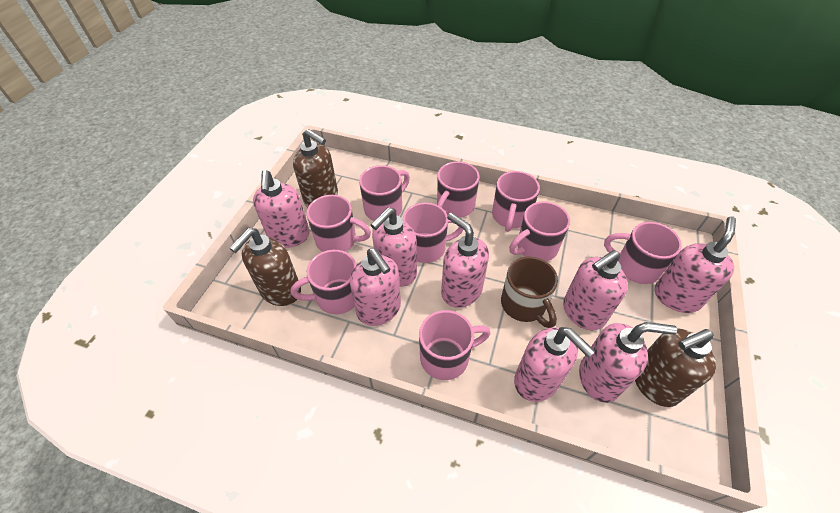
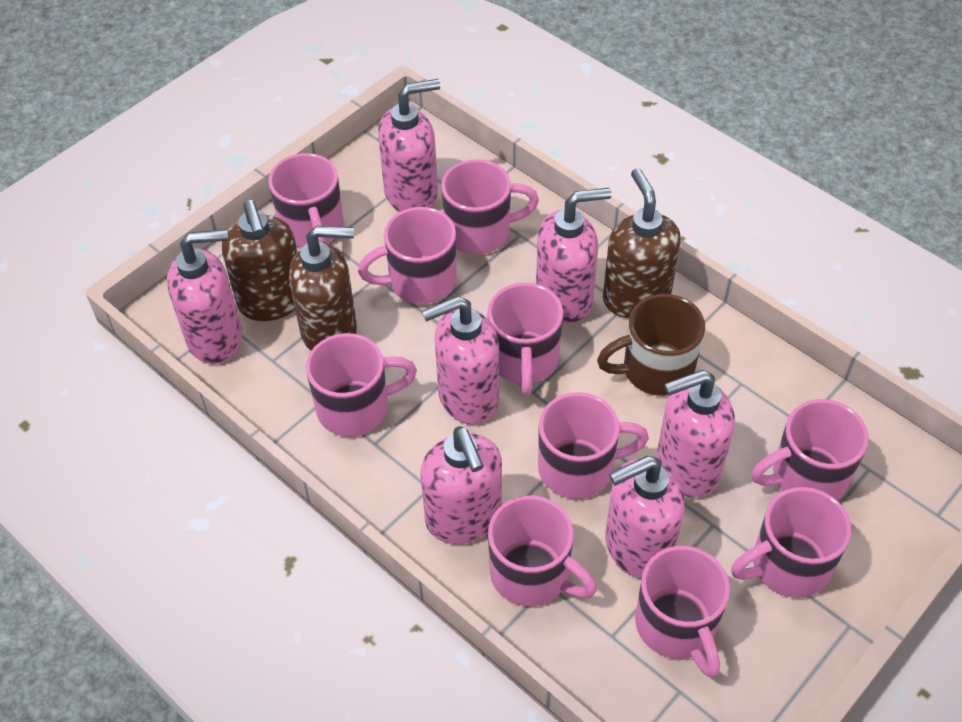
pink mug: 9 -> 10
pink soap dispenser: 8 -> 7

